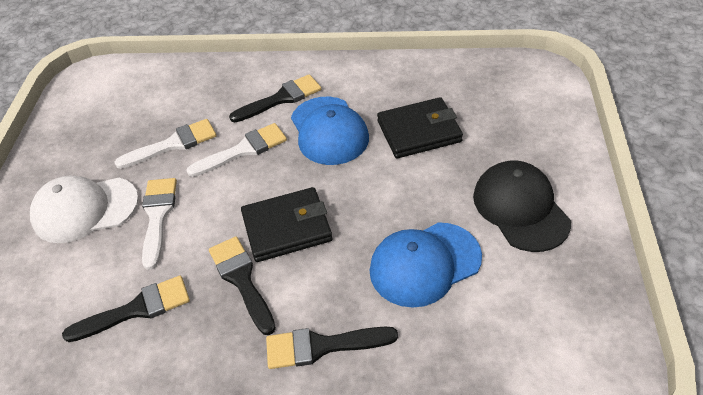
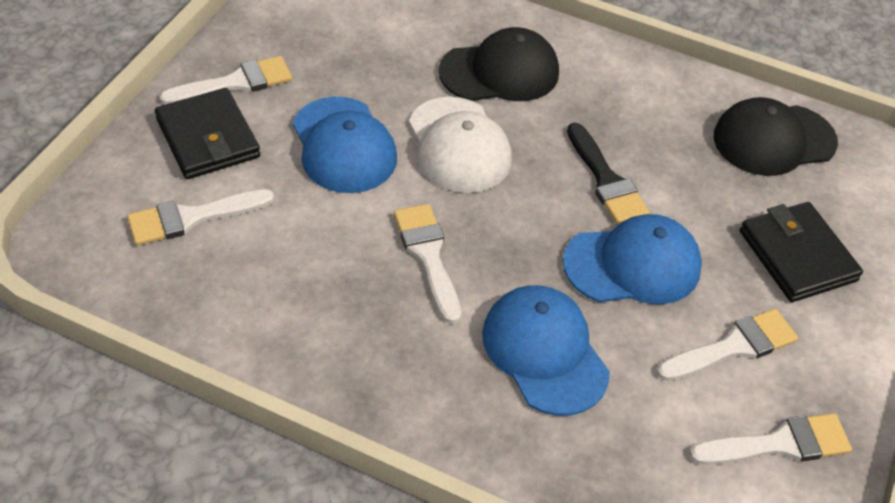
black brush: 4 -> 1
black cap: 1 -> 2
blue cap: 2 -> 3
white brush: 3 -> 5

